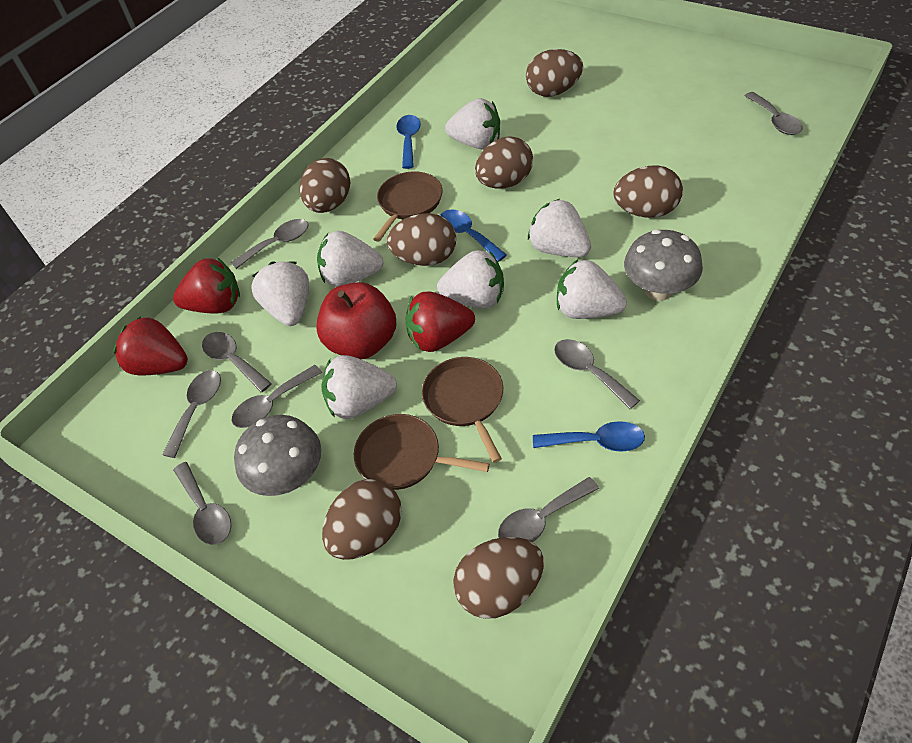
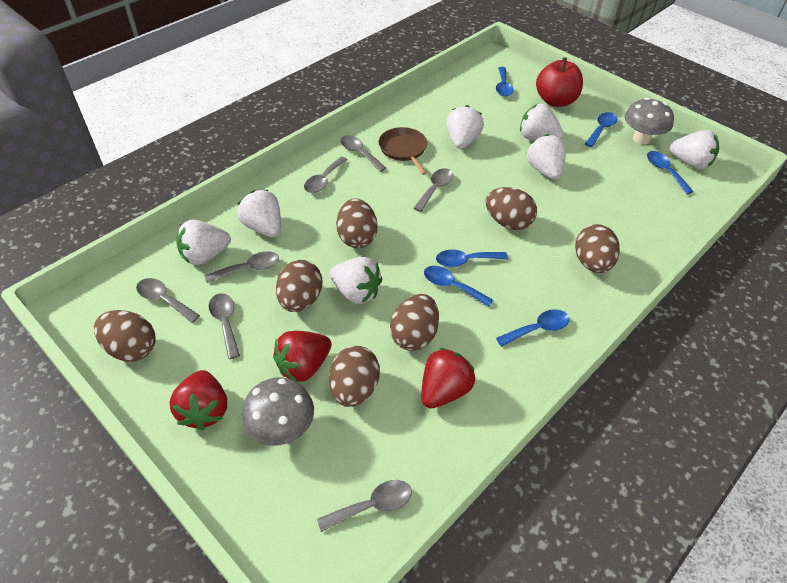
blue spoon: 3 -> 6
brown pan: 3 -> 1
grey spoon: 8 -> 7

